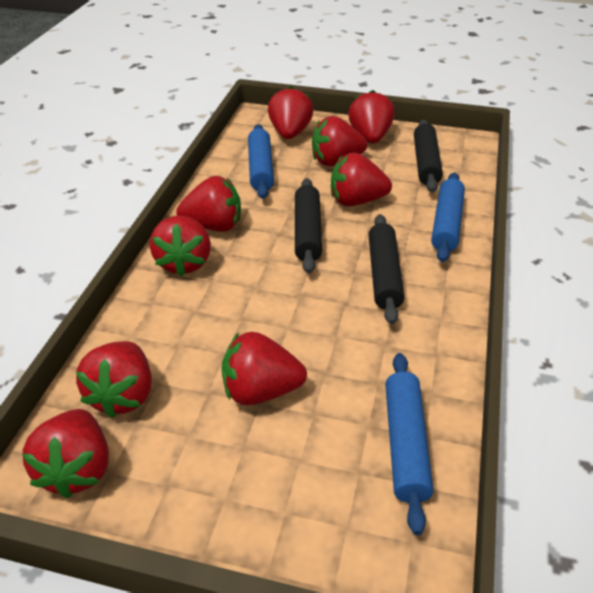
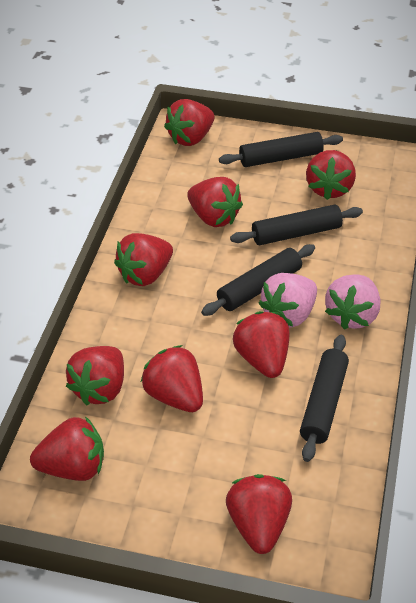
black rolling pin: 3 -> 4
blue rolling pin: 3 -> 0
pink strawberry: 0 -> 2

